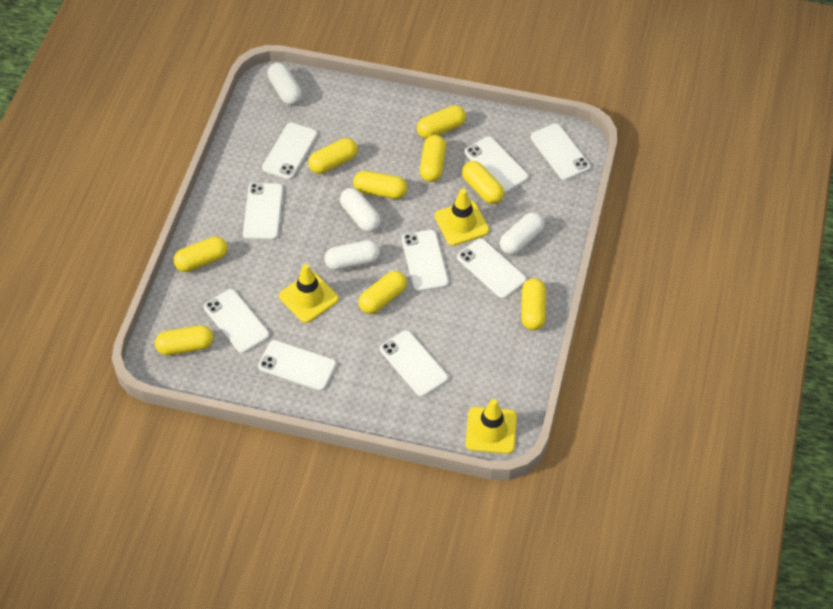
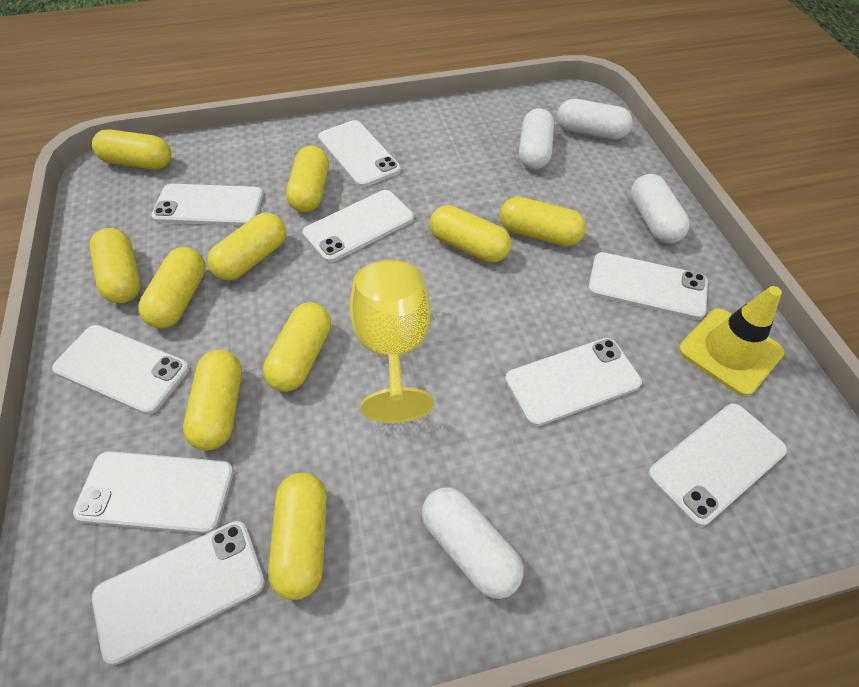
yellow capsule: 9 -> 10
yellow goblet: 0 -> 1
yellow traffic cone: 3 -> 1

